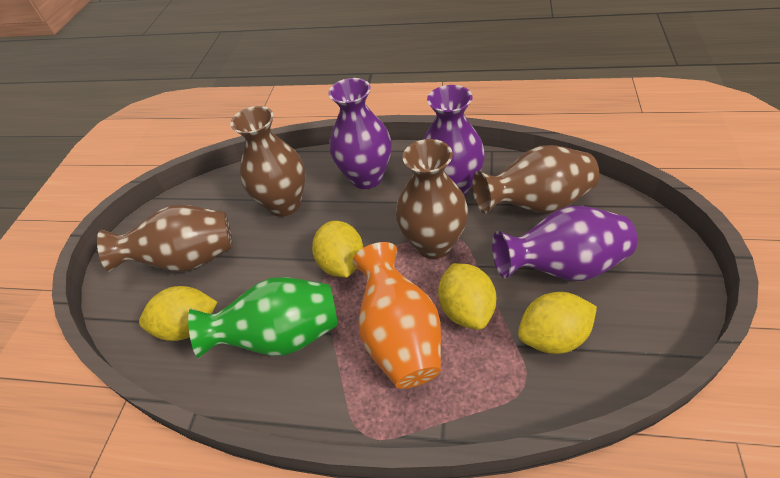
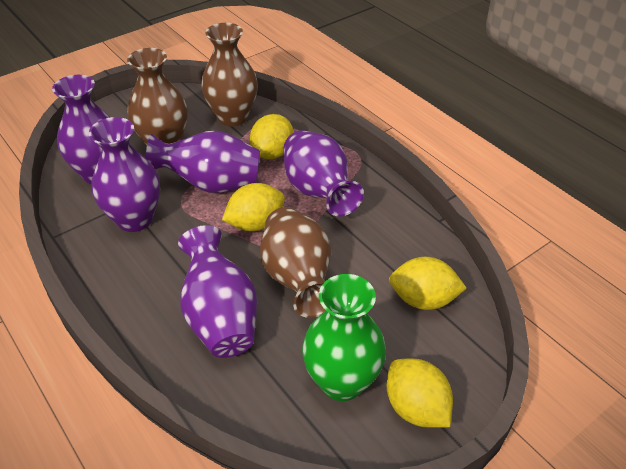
brown vase: 4 -> 3
orange vase: 1 -> 0
purple vase: 3 -> 5

